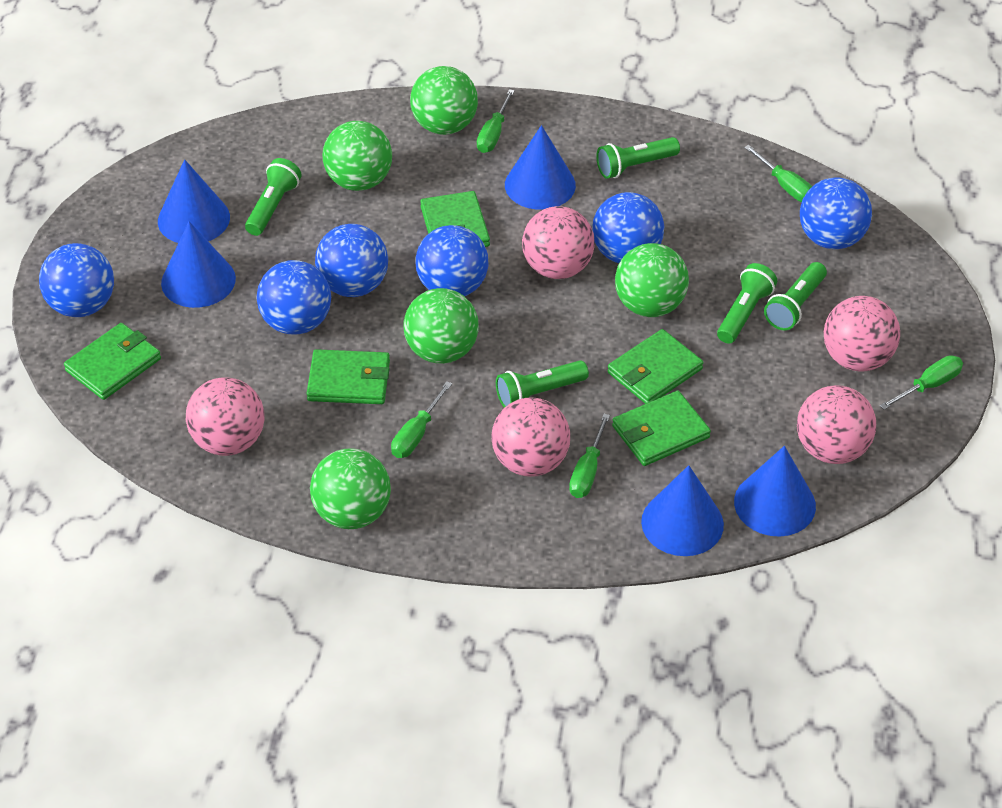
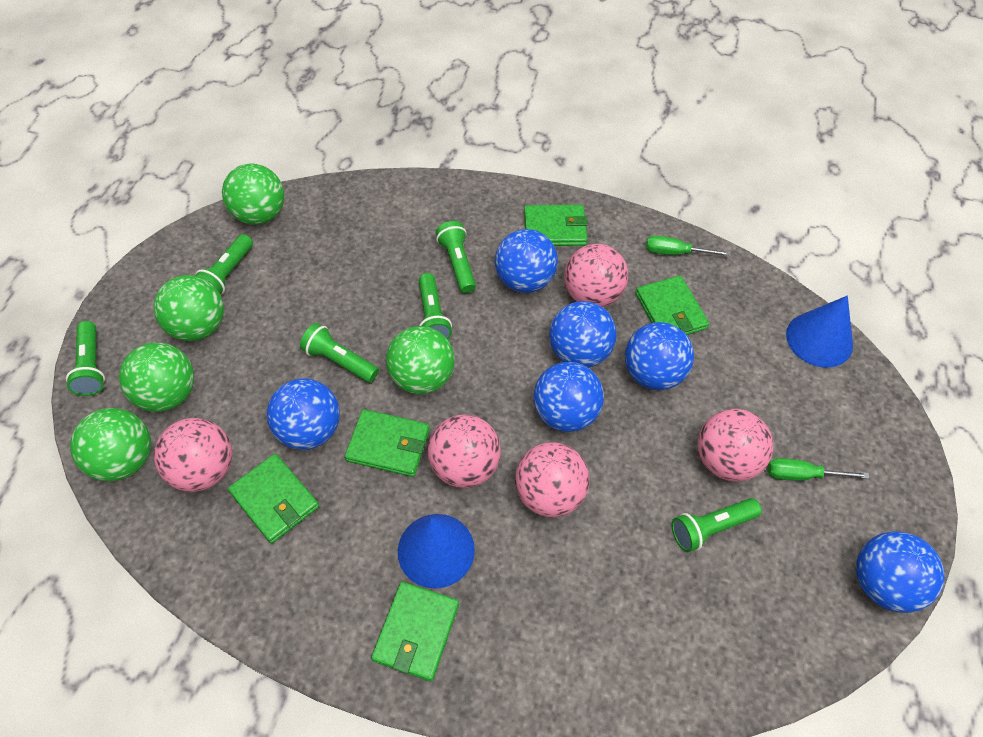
blue cone: 5 -> 2
green flashlight: 5 -> 6
green screwdriver: 5 -> 2

